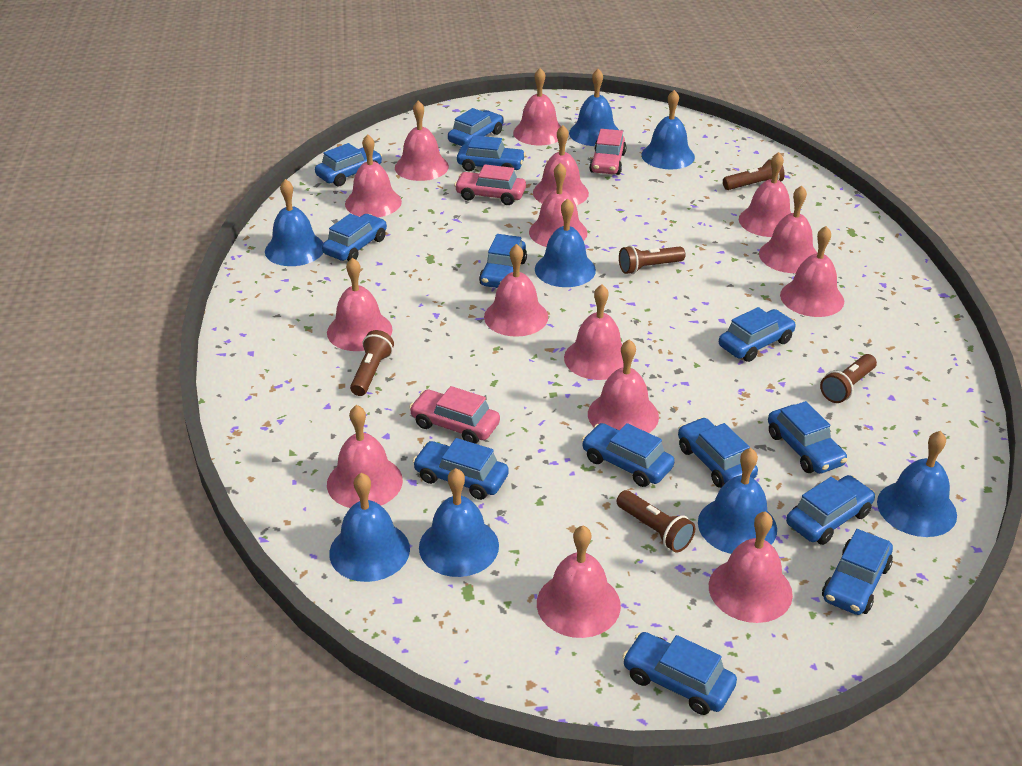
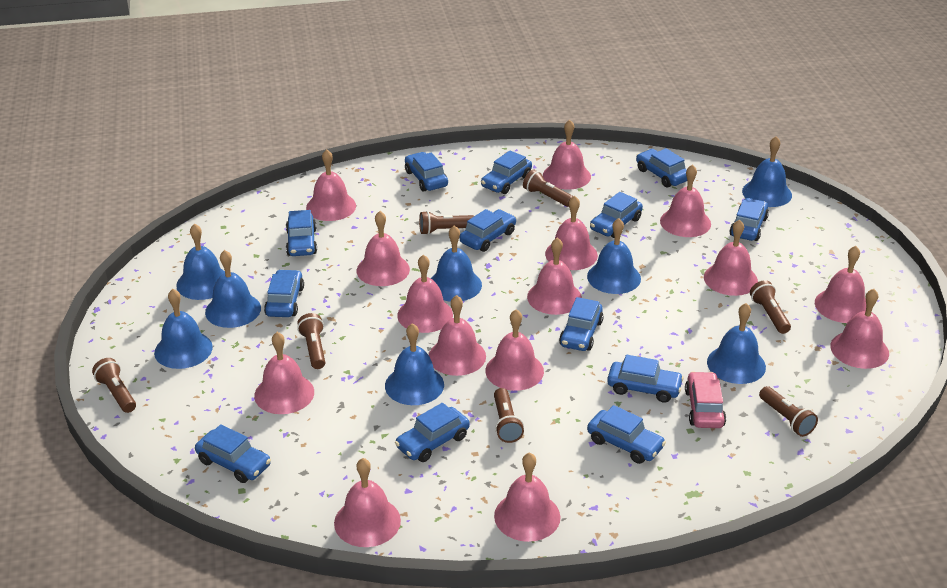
brown flashlight: 5 -> 7
pink car: 3 -> 1

